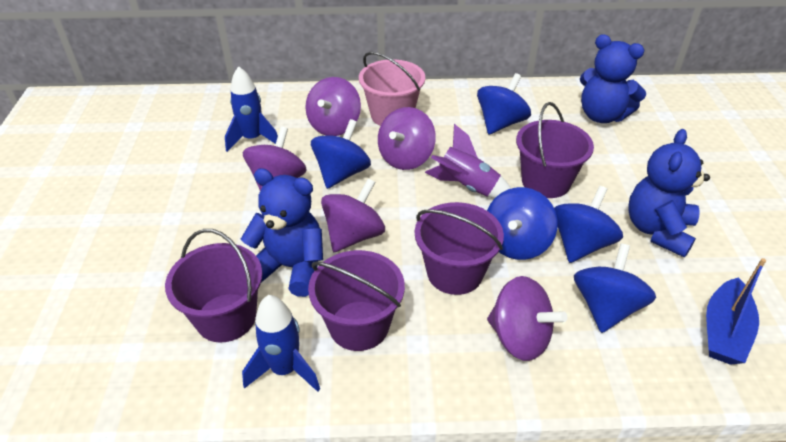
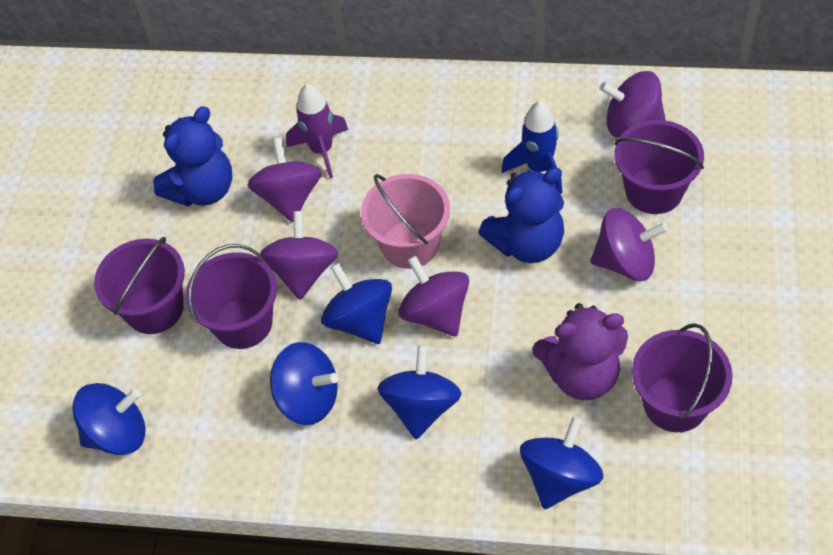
blue boat: 1 -> 0
blue rocket: 2 -> 1
blue teddy bear: 3 -> 2
purple teddy bear: 0 -> 1

